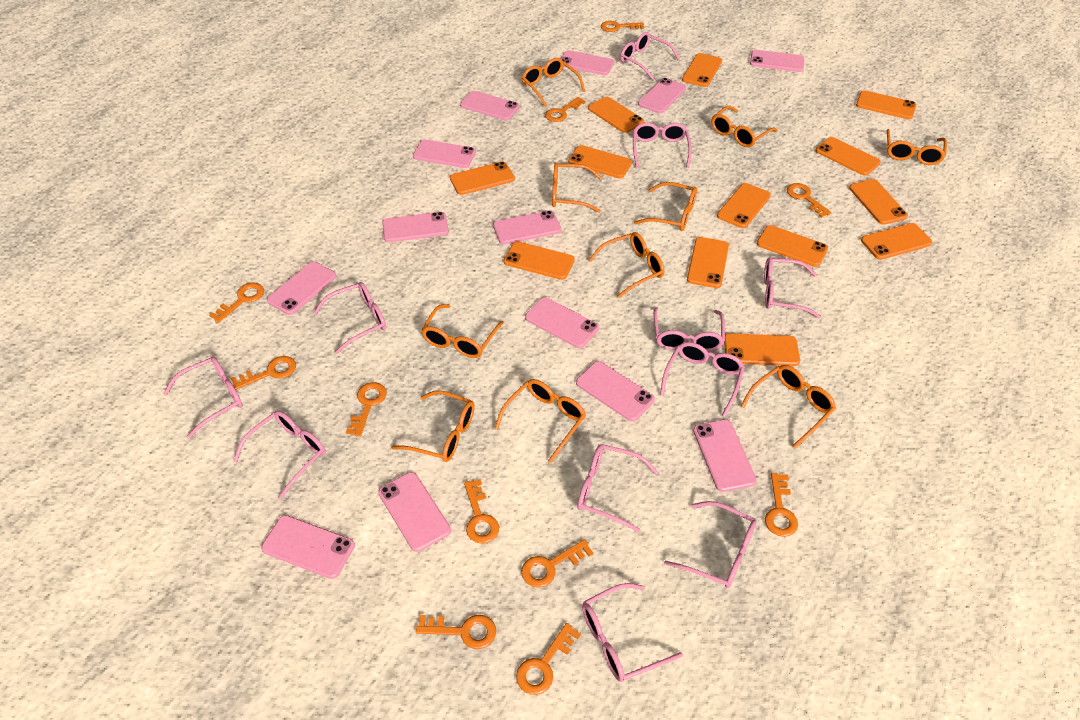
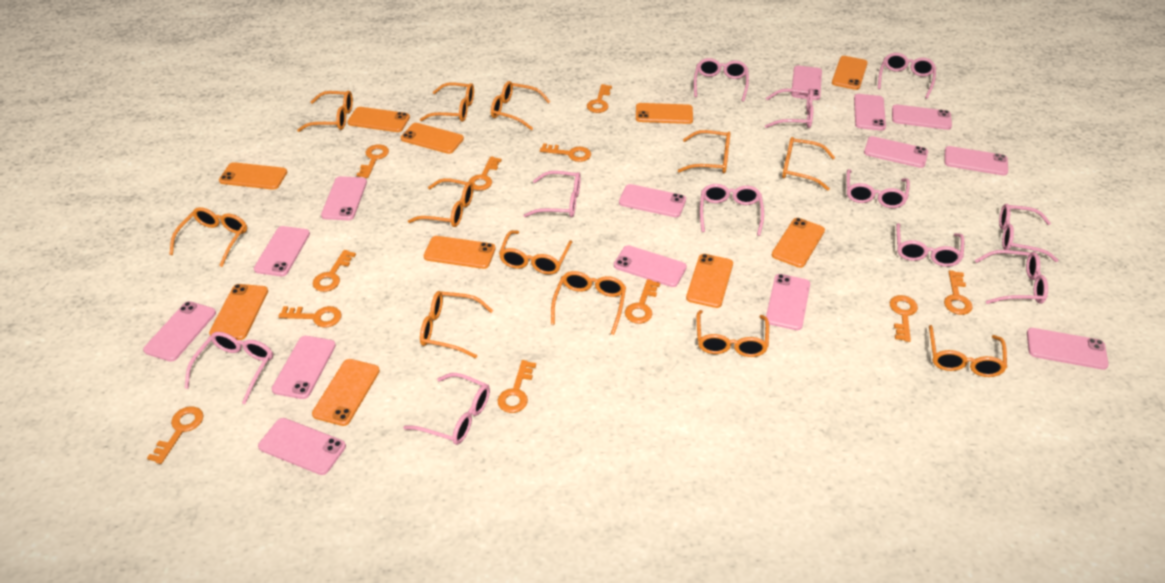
orange glasses: 10 -> 12
orange phone: 13 -> 10
pink phone: 13 -> 14

